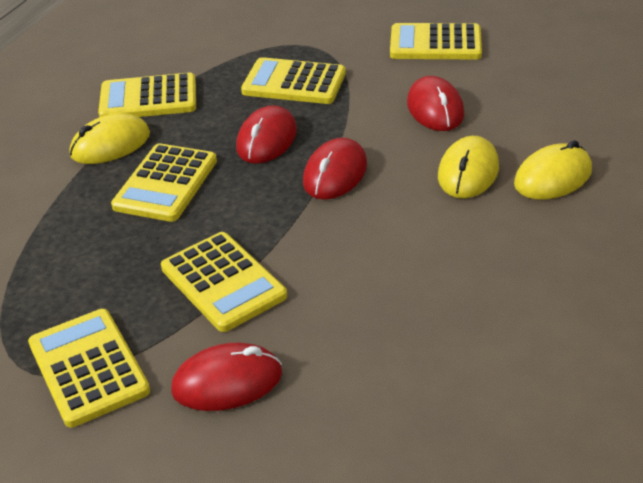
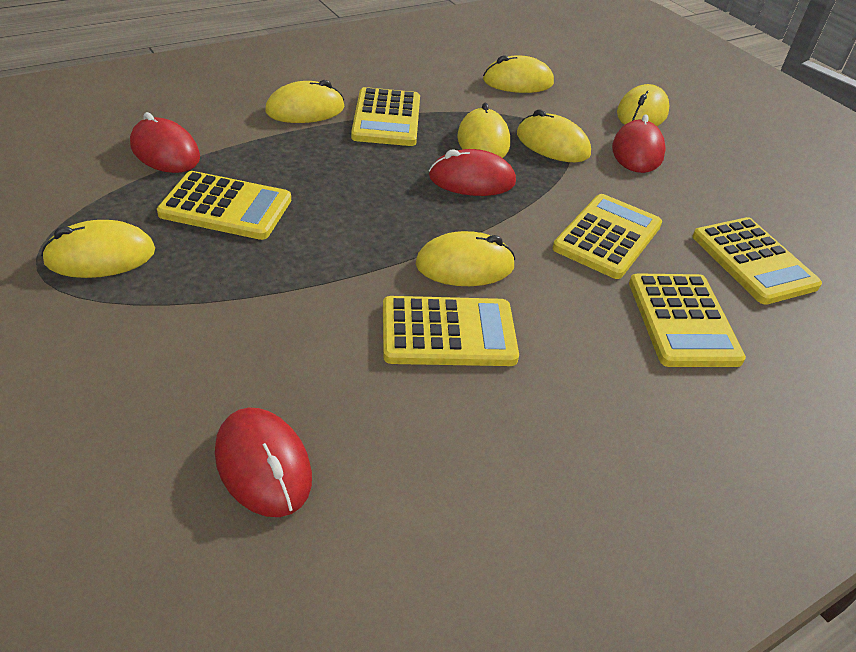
yellow mouse: 3 -> 7

